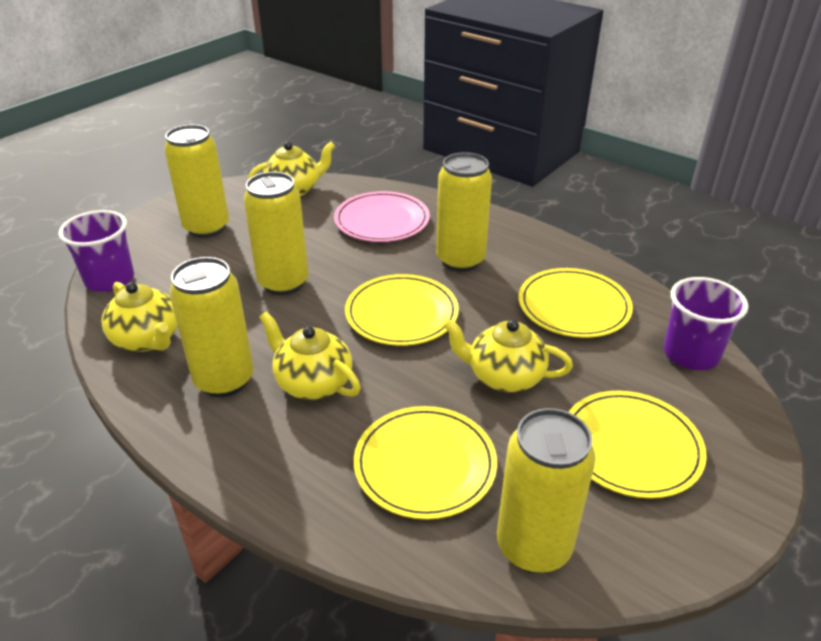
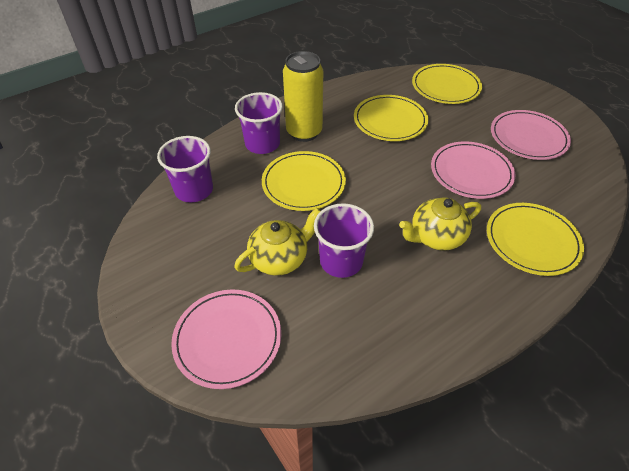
pink plate: 1 -> 3
purple cup: 2 -> 3
yellow can: 5 -> 1
yellow teapot: 4 -> 2

